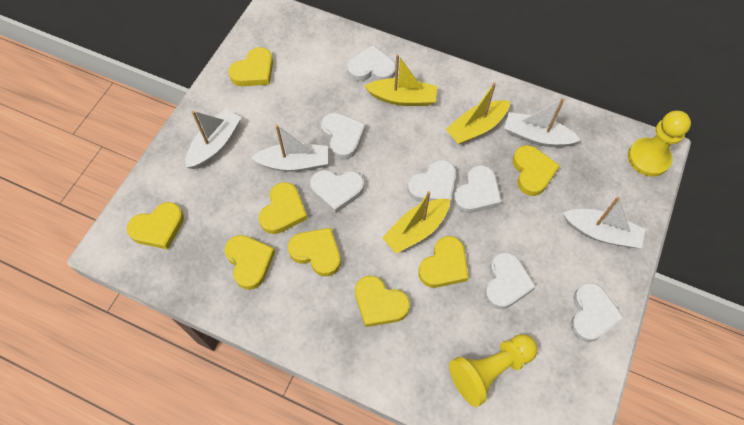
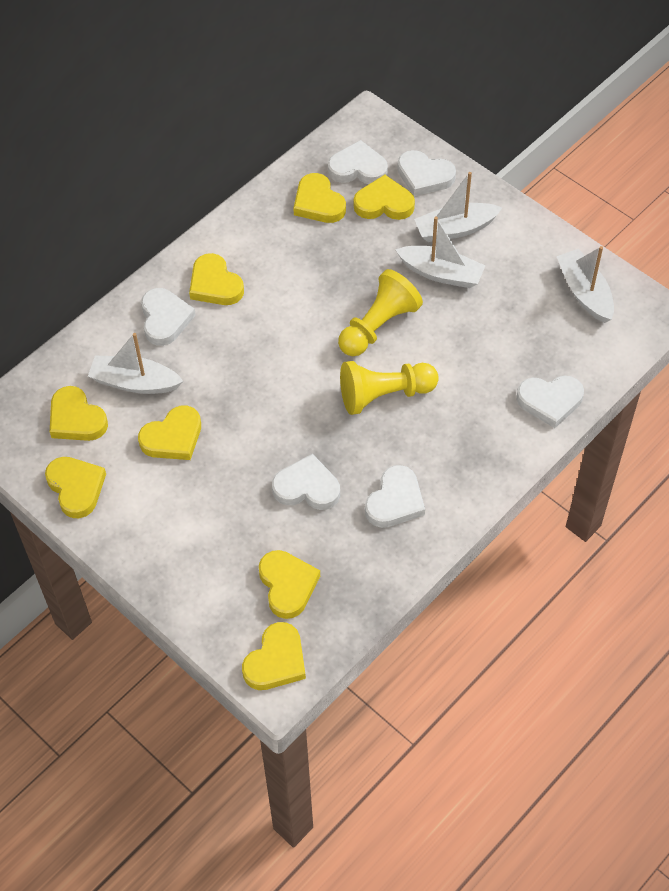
white heart: 7 -> 6
yellow boat: 3 -> 0

